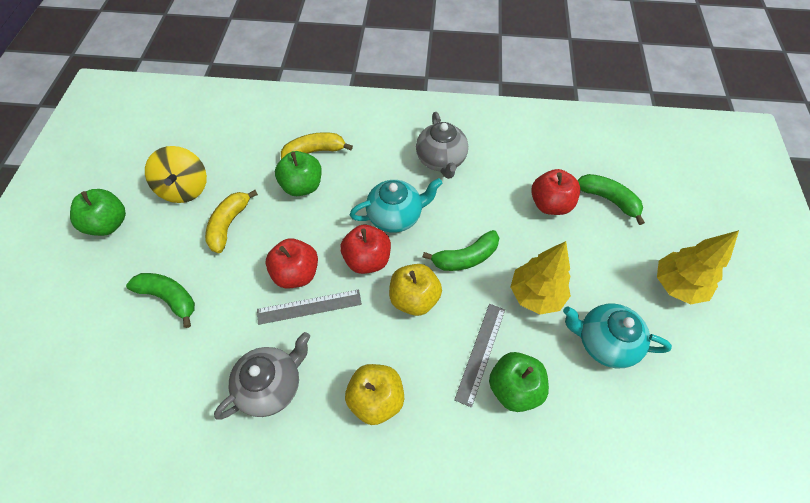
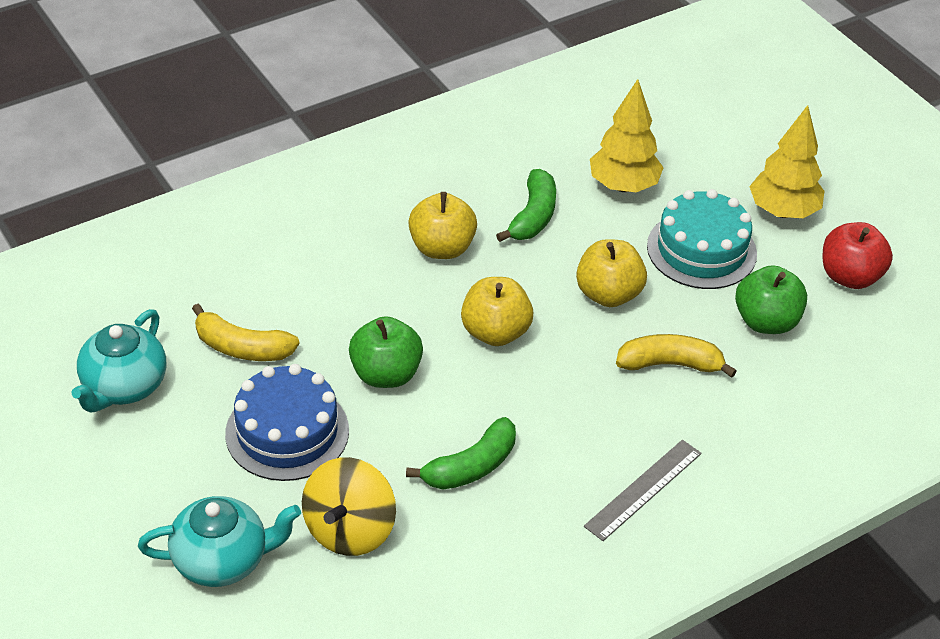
blue cake: 0 -> 1
green apple: 3 -> 2
green banana: 3 -> 2
grey ruler: 2 -> 1
grey teapot: 2 -> 0
red apple: 3 -> 1
turquoise cake: 0 -> 1
yellow apple: 2 -> 3

